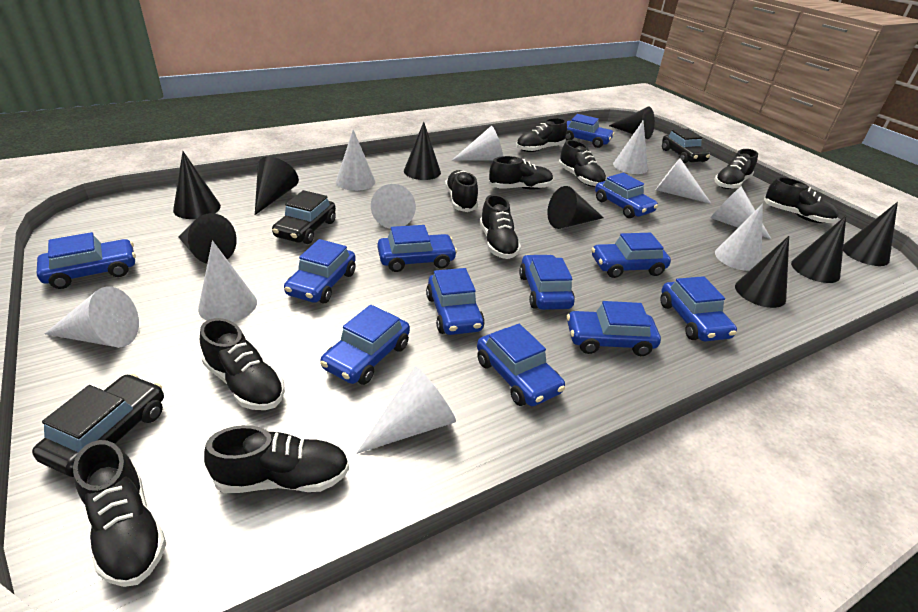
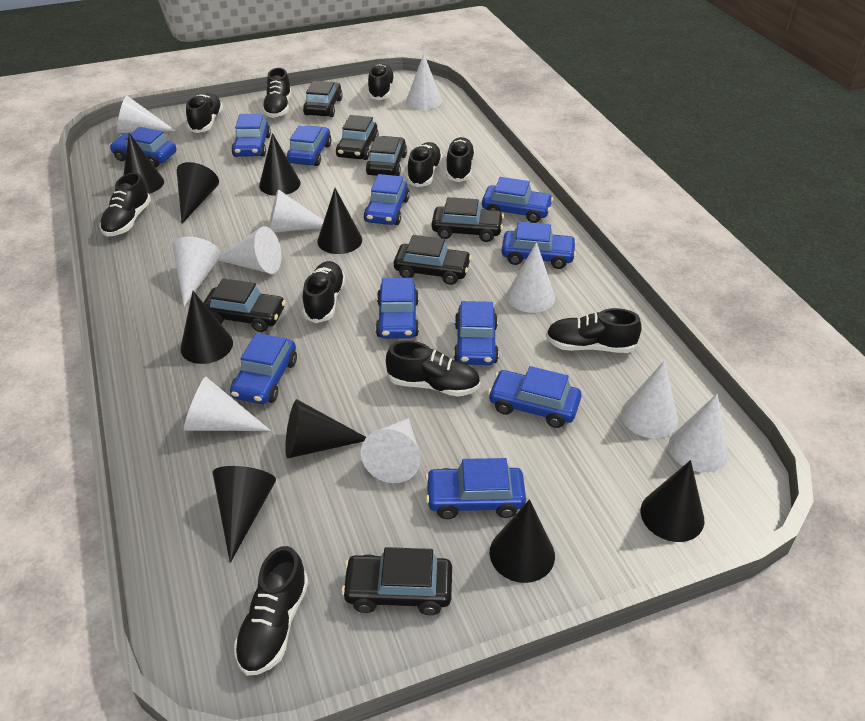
black car: 3 -> 7
blue car: 12 -> 11

